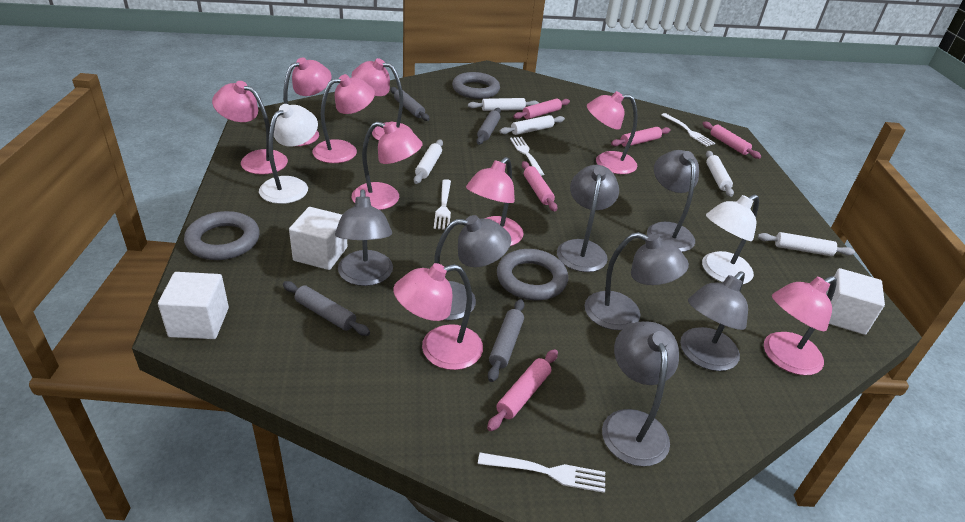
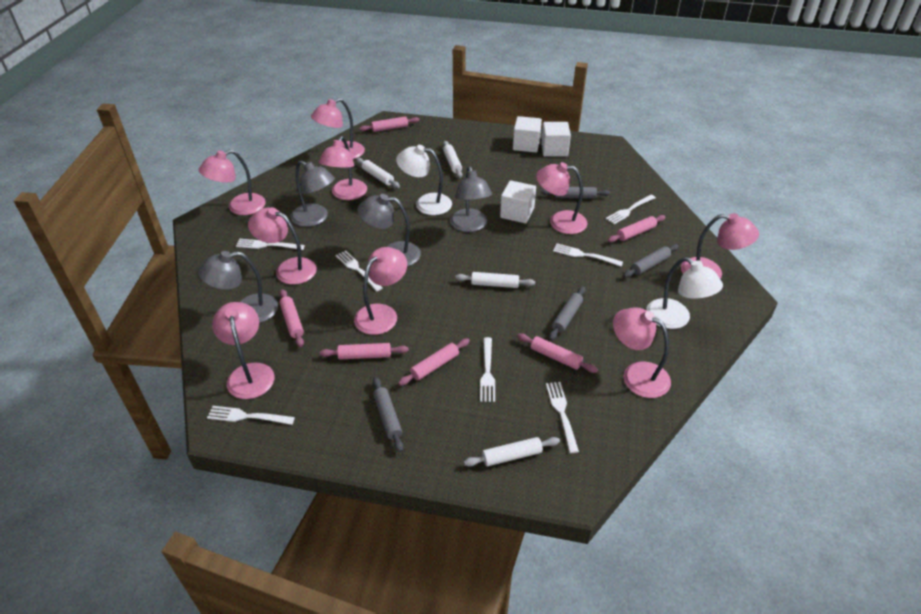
grey lamp: 7 -> 4
grey ring: 3 -> 0
pink rolling pin: 5 -> 6
white fork: 4 -> 7
white rolling pin: 5 -> 4

